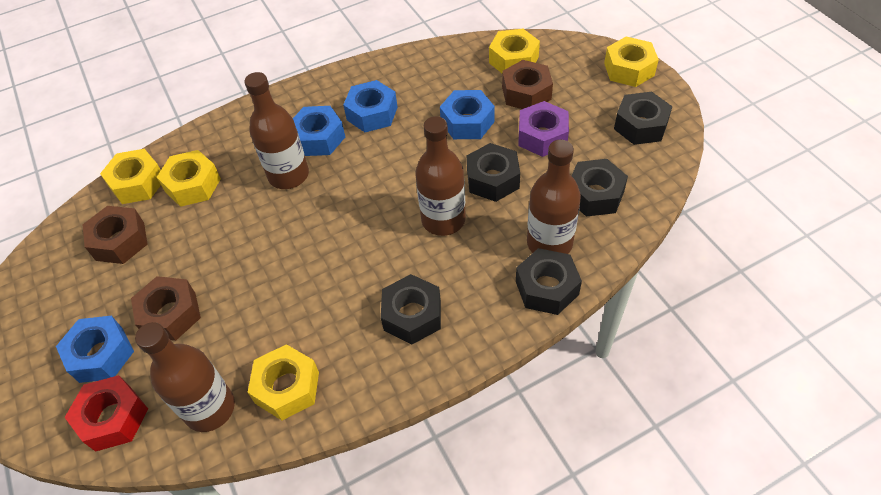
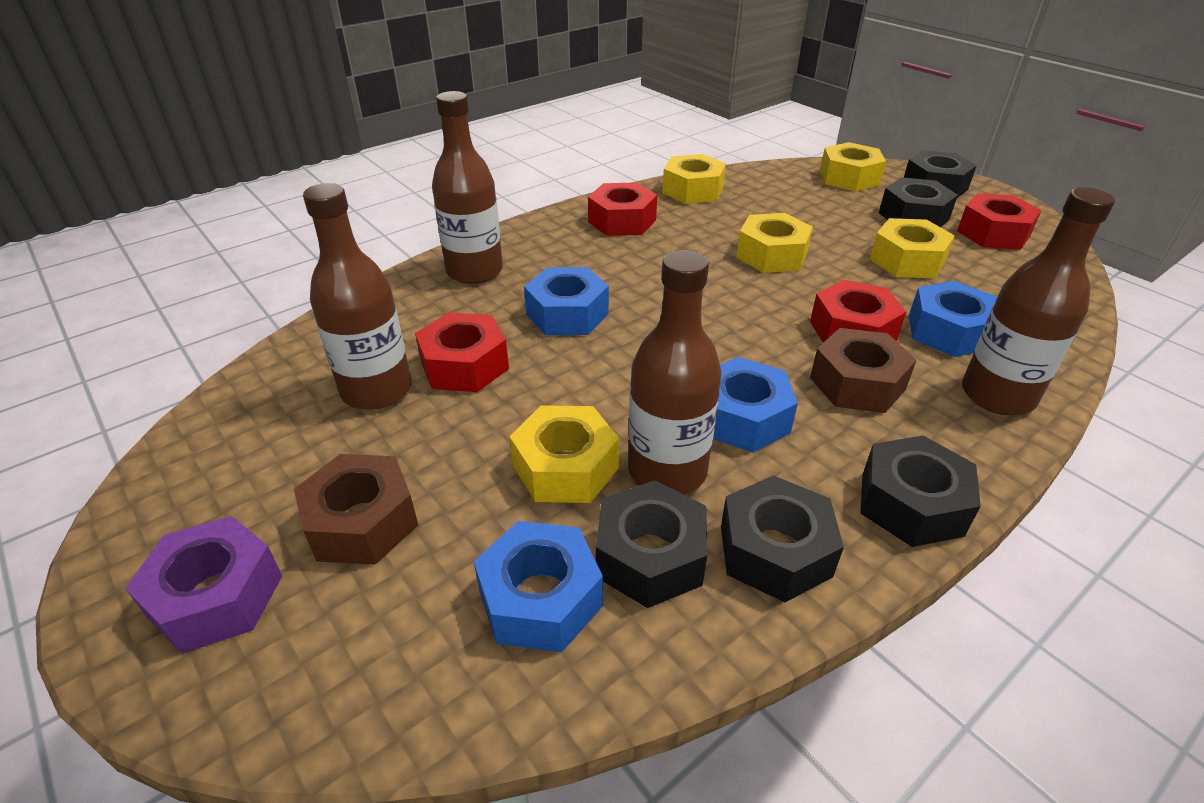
brown nut: 3 -> 2
red nut: 1 -> 4

